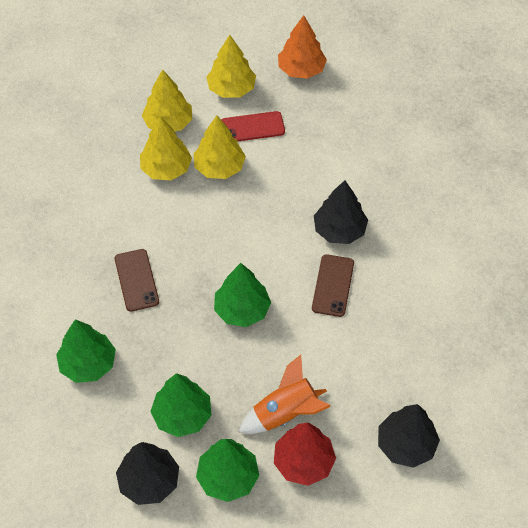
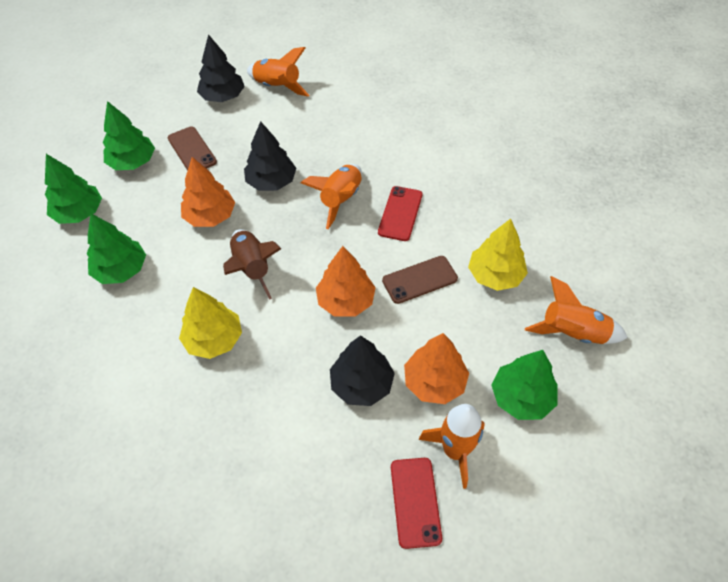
brown rocket: 0 -> 1
orange rocket: 1 -> 4
orange tree: 1 -> 3
red phone: 1 -> 2
red tree: 1 -> 0
yellow tree: 4 -> 2

